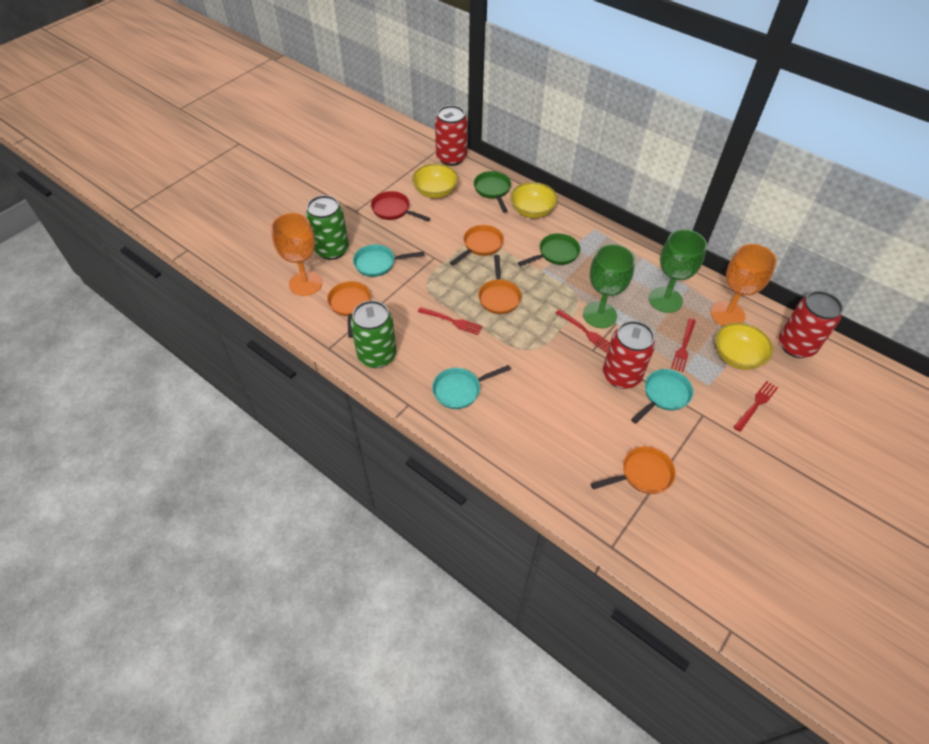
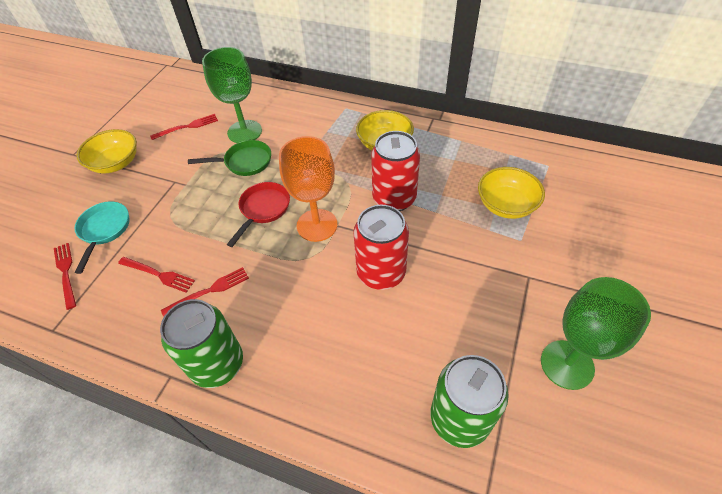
green pan: 2 -> 1
orange goblet: 2 -> 1
orange pan: 4 -> 0
red can: 3 -> 2
turquoise pan: 3 -> 1

